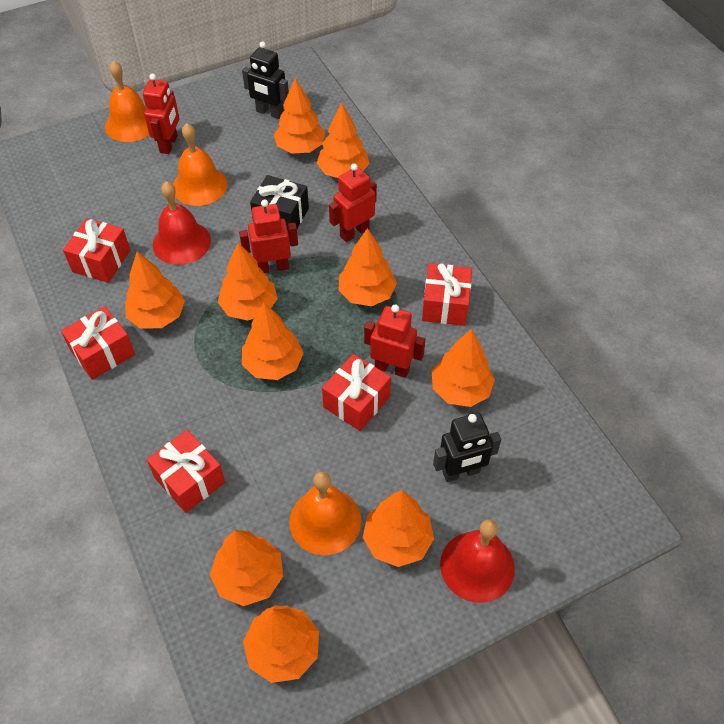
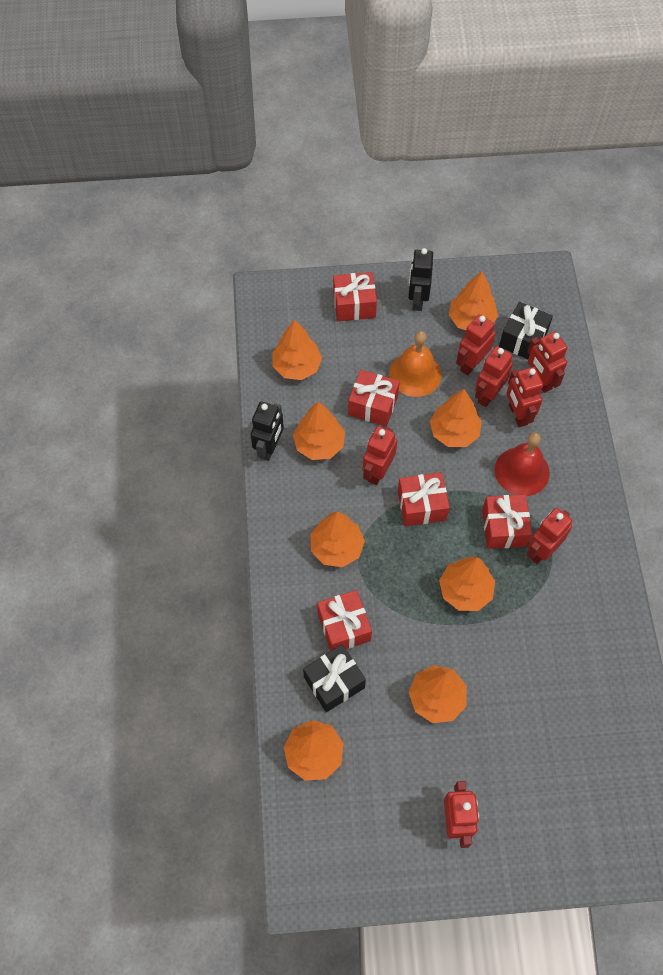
black gift: 1 -> 2
orange bell: 3 -> 1
orange tree: 10 -> 8
red bell: 2 -> 1
red robot: 4 -> 7

